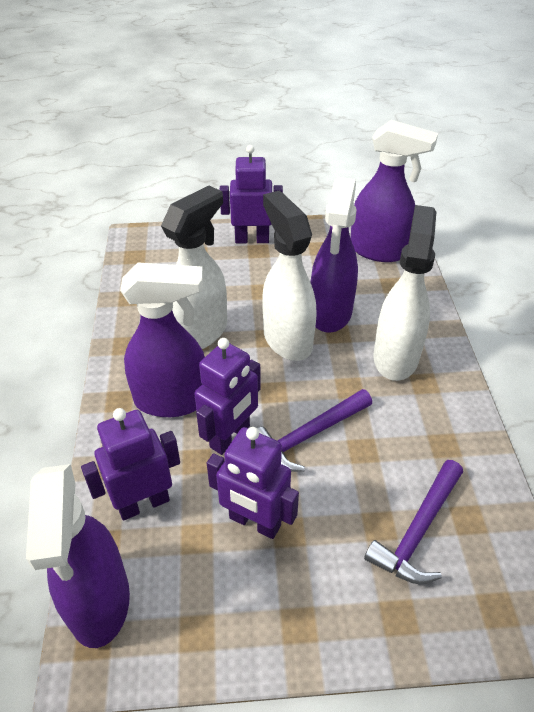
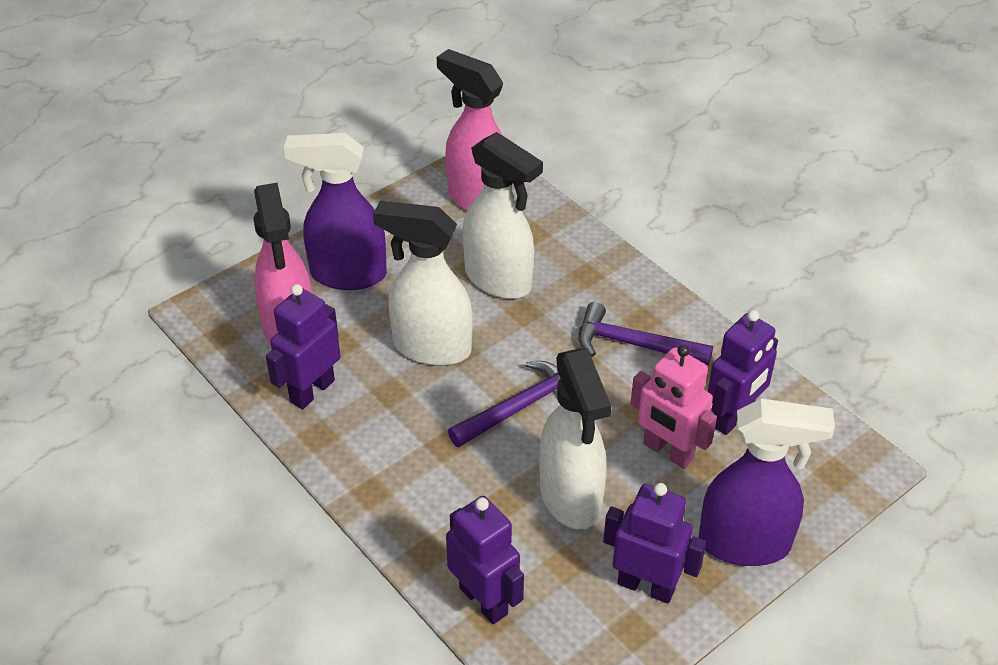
pink robot: 0 -> 1
pink spray bottle: 0 -> 2
purple spray bottle: 4 -> 2

